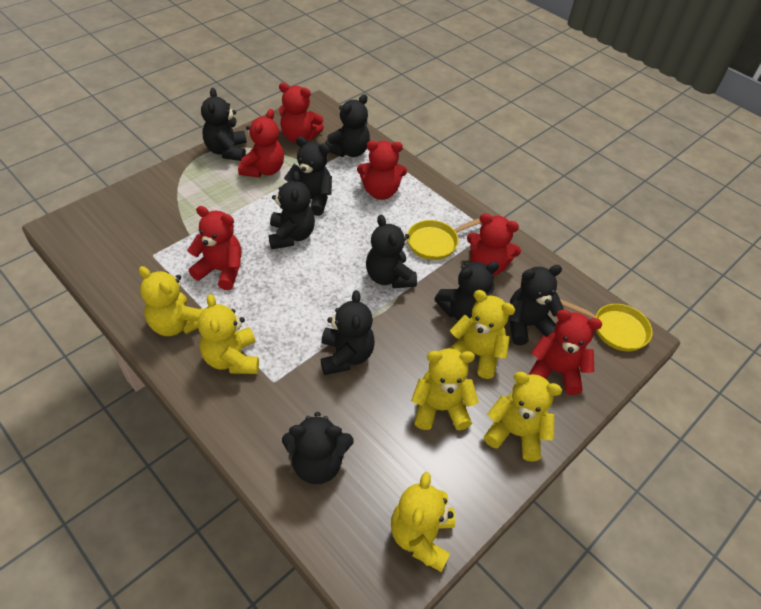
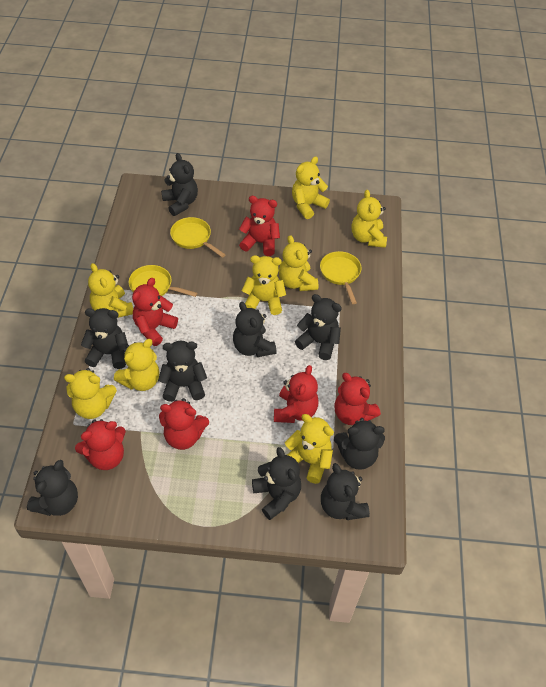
yellow pan: 2 -> 3
yellow teddy bear: 6 -> 8

